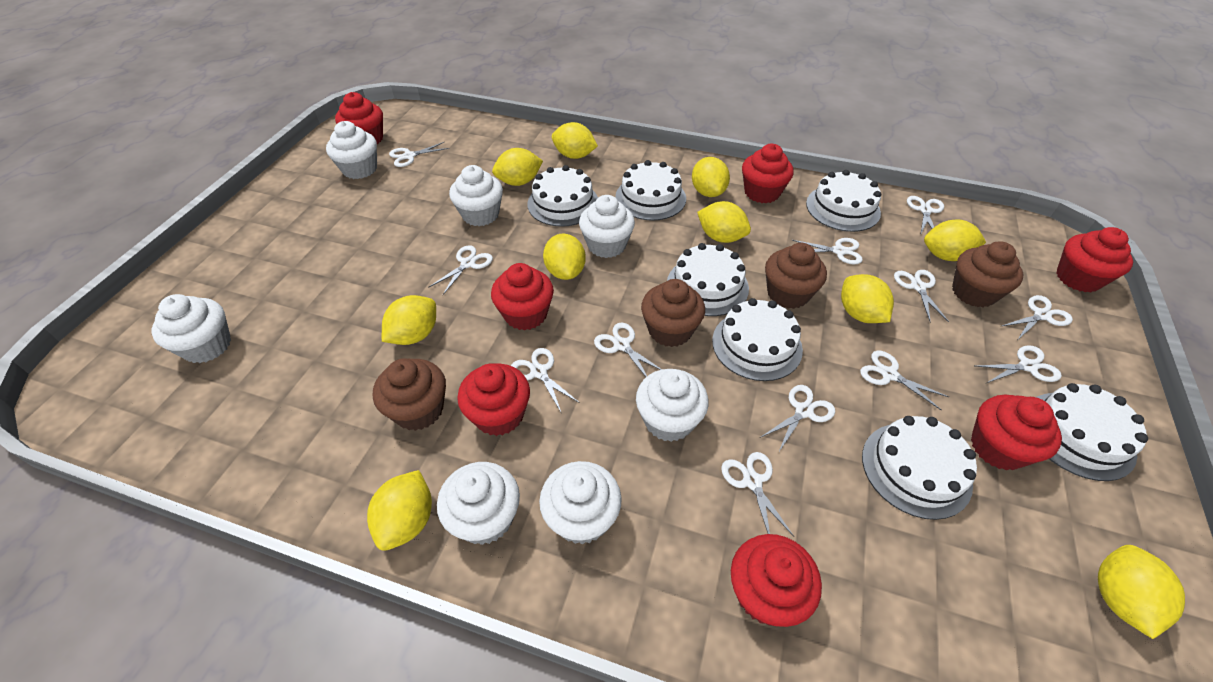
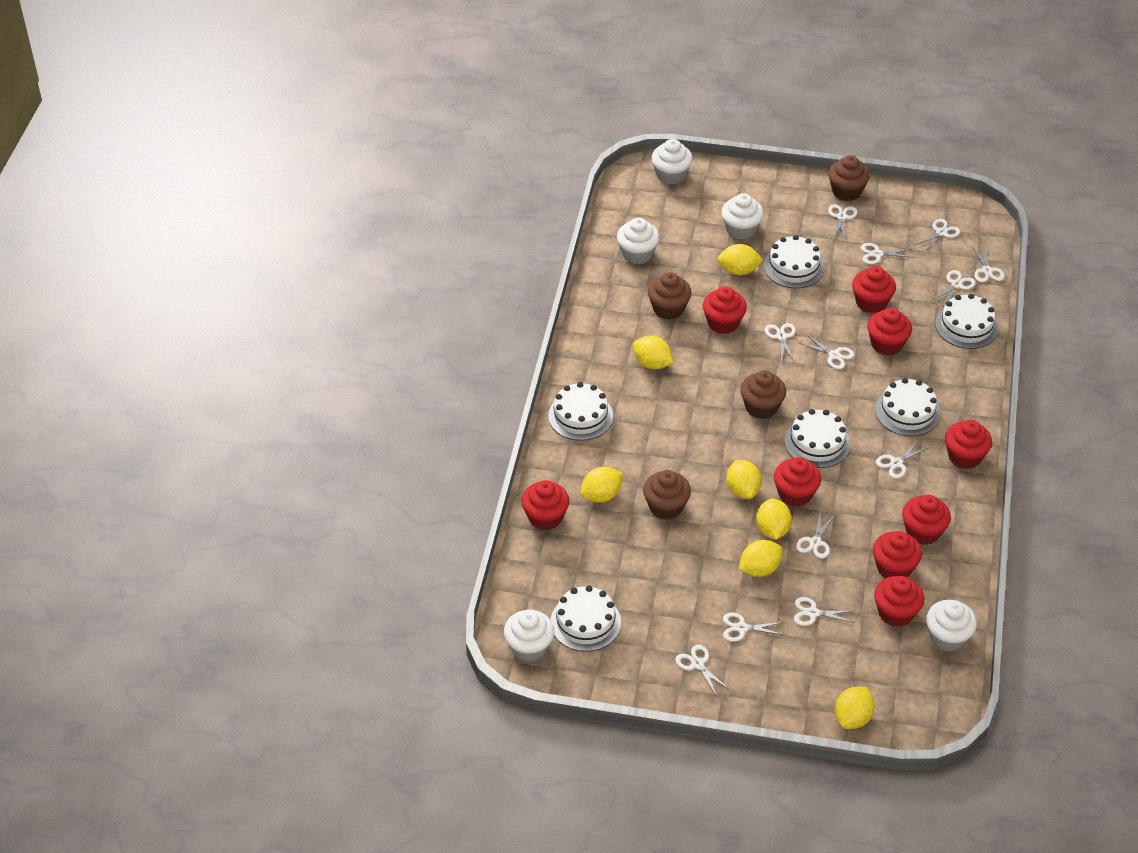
red cupcake: 7 -> 9
white cake: 7 -> 6
white cupcake: 7 -> 5
yellow lemon: 10 -> 7

